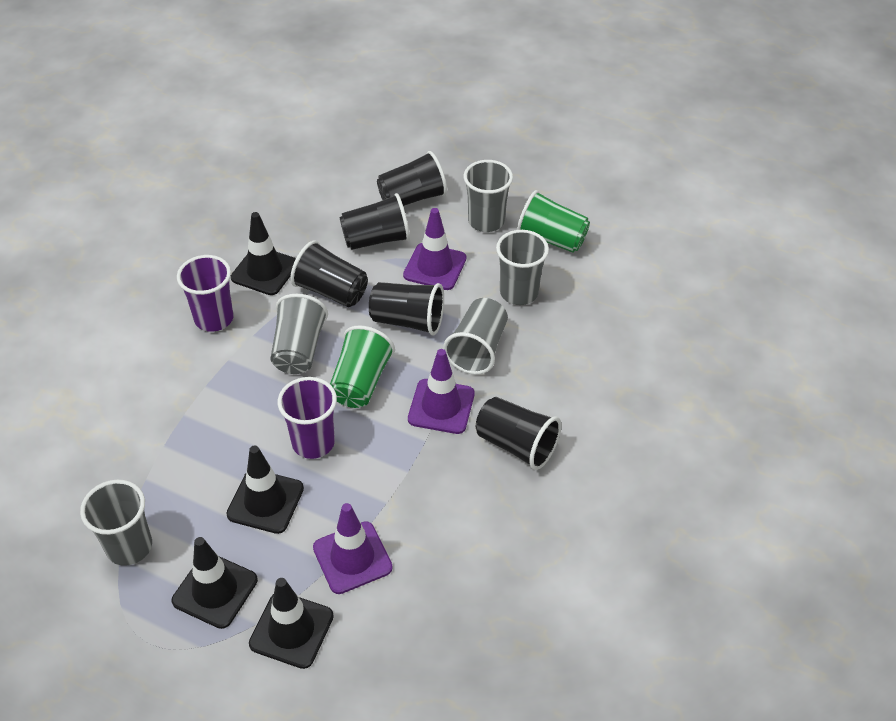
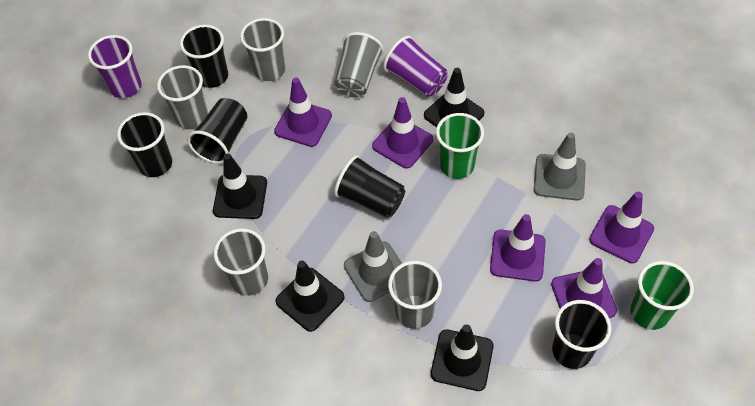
grey traffic cone: 0 -> 2
purple traffic cone: 3 -> 5

